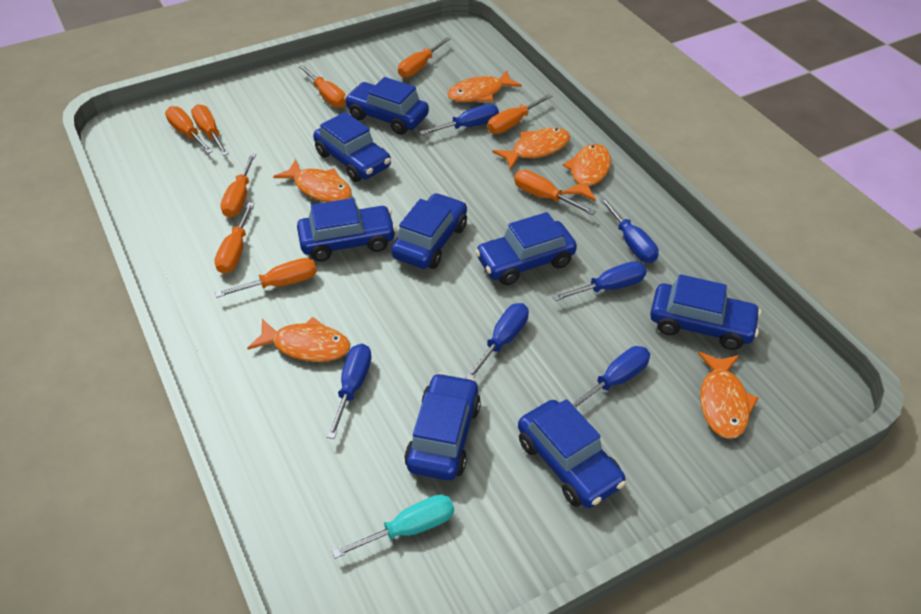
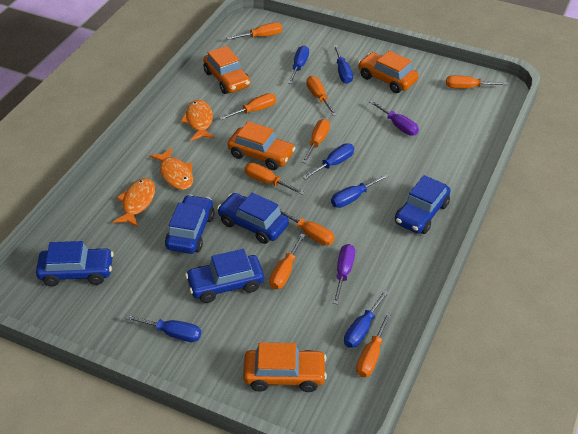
blue car: 8 -> 5
orange car: 0 -> 4
orange fish: 6 -> 3
purple screwdriver: 0 -> 2
turquoise screwdriver: 1 -> 0

